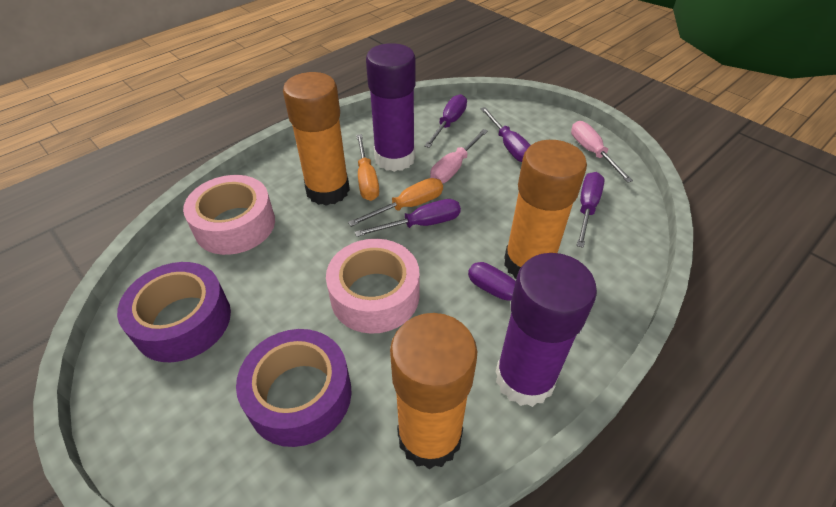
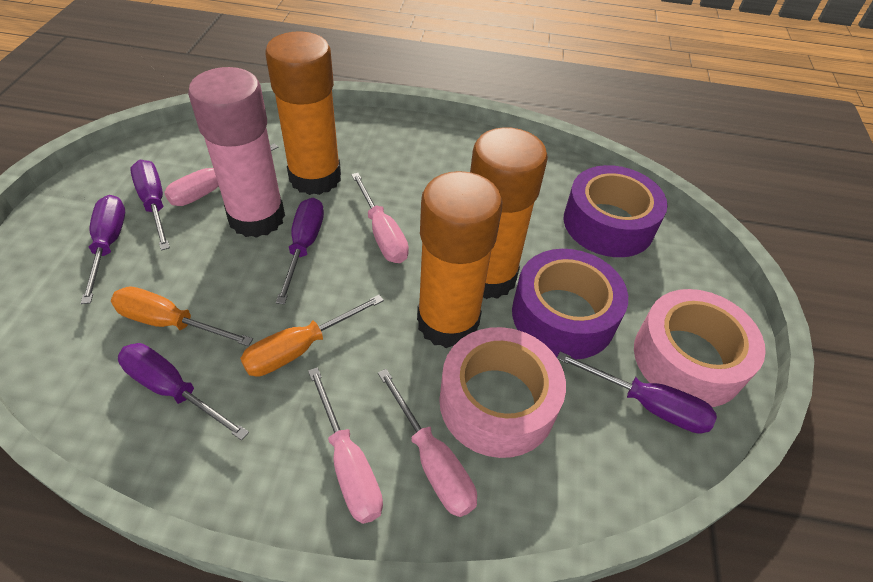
pink glue stick: 0 -> 1
pink screwdriver: 2 -> 4
purple glue stick: 2 -> 0

